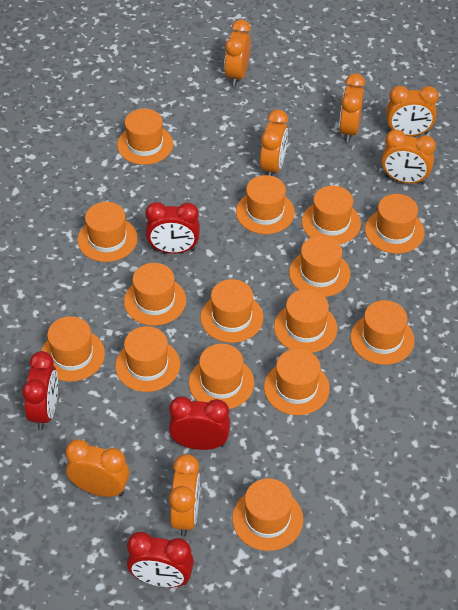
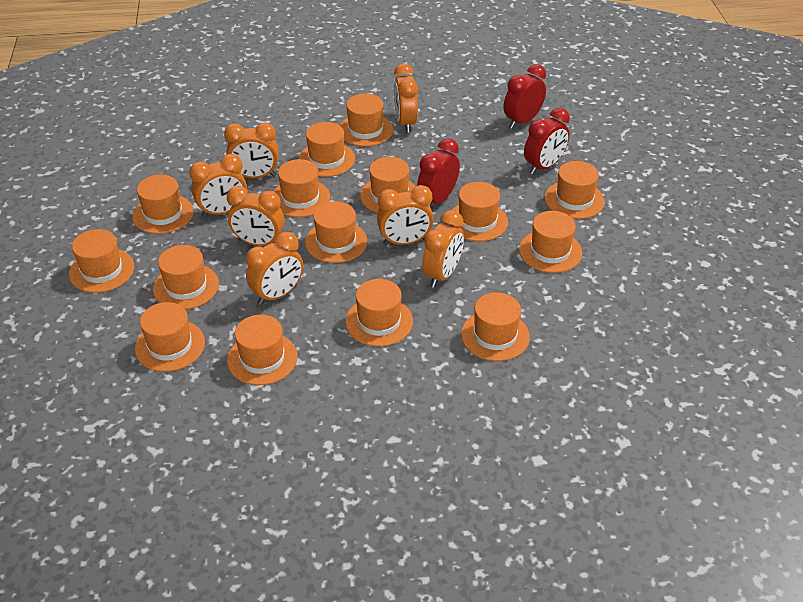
red clock: 4 -> 3

